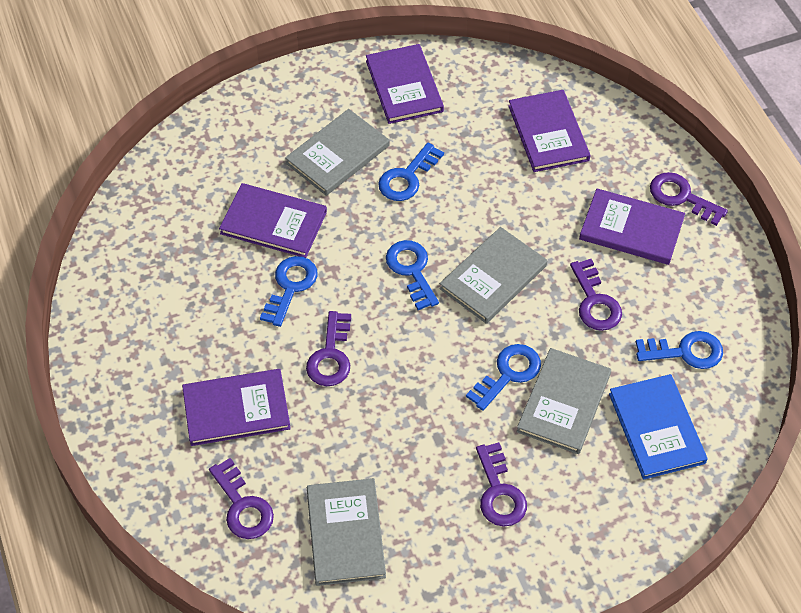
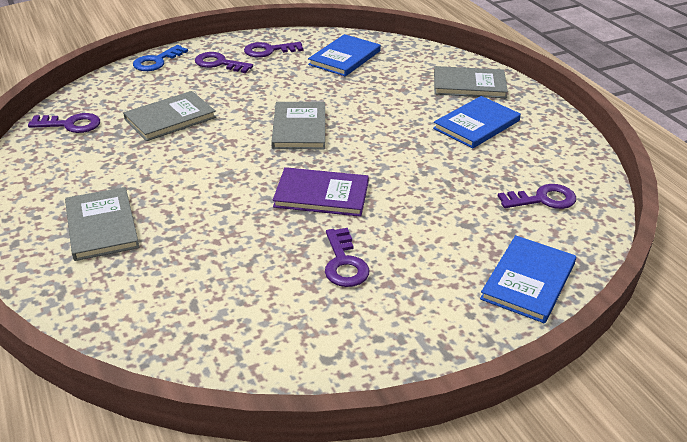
blue book: 1 -> 3
blue key: 5 -> 1
purple book: 5 -> 1

